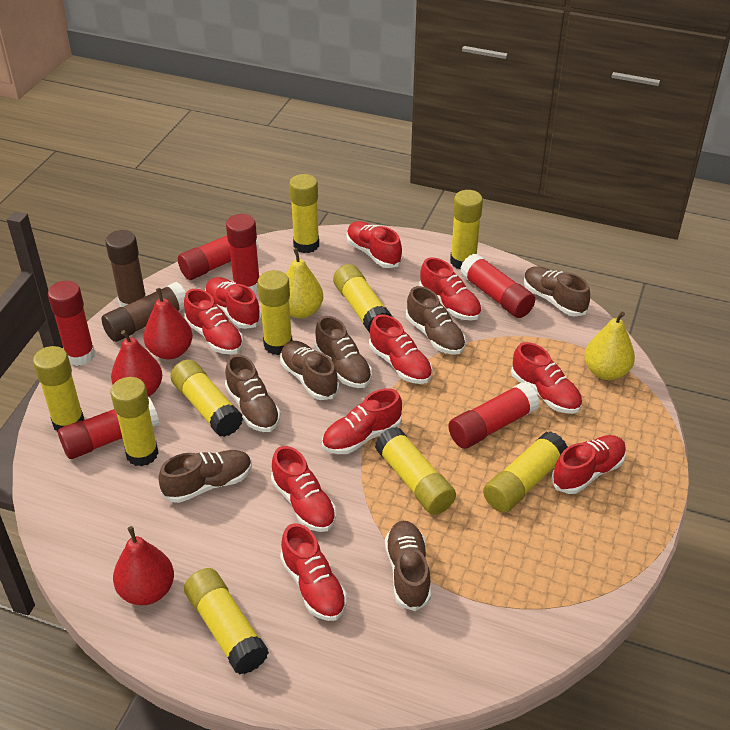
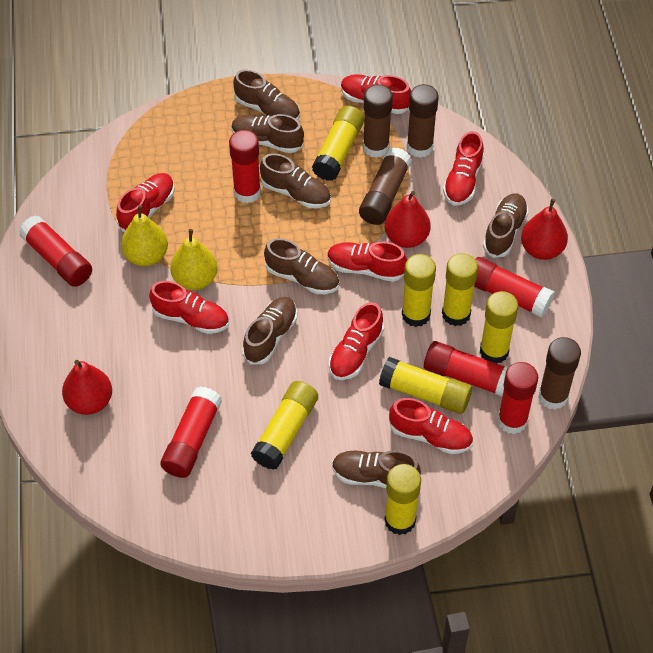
brown glue stick: 2 -> 4
red shoe: 10 -> 7
yellow glue stick: 10 -> 7

